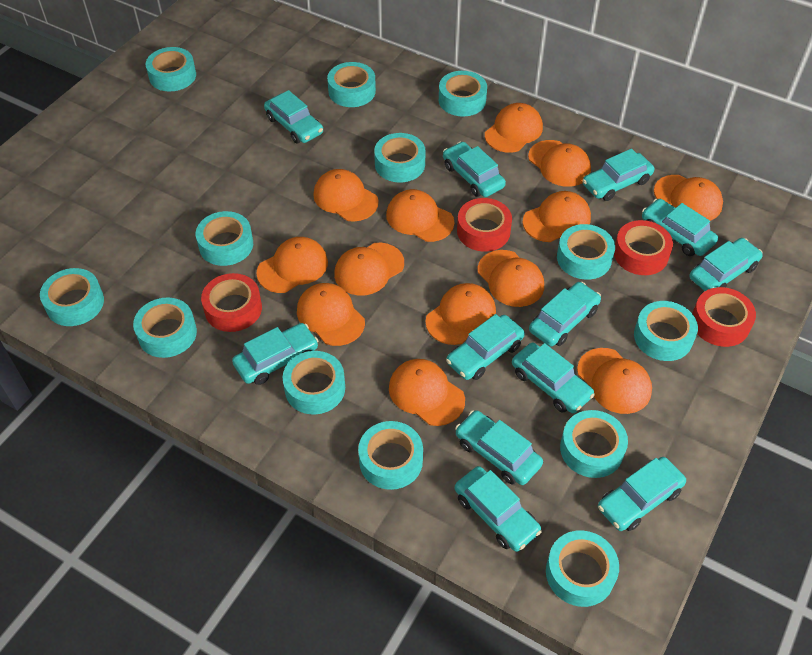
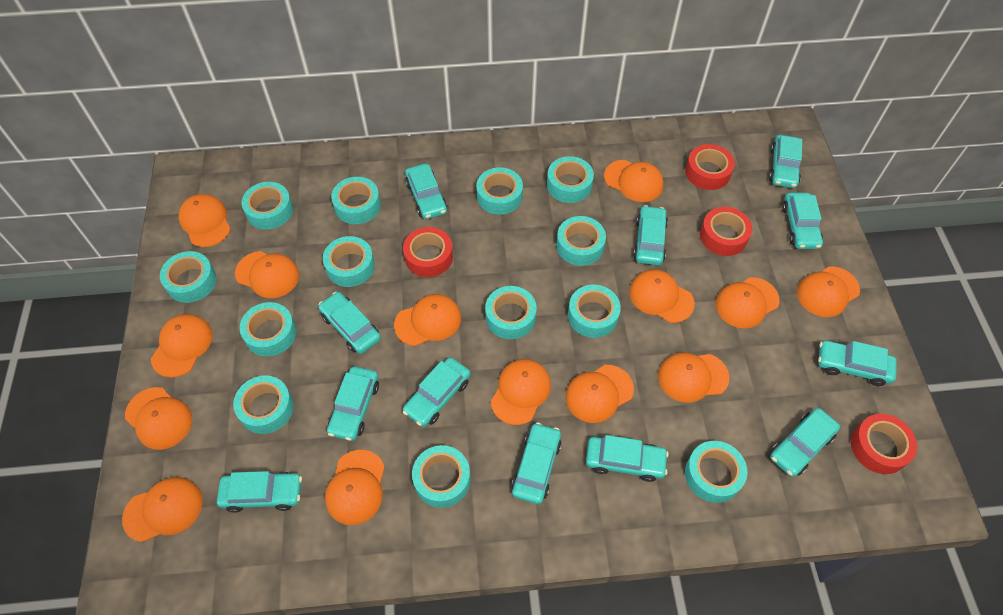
orange cap: 13 -> 14

